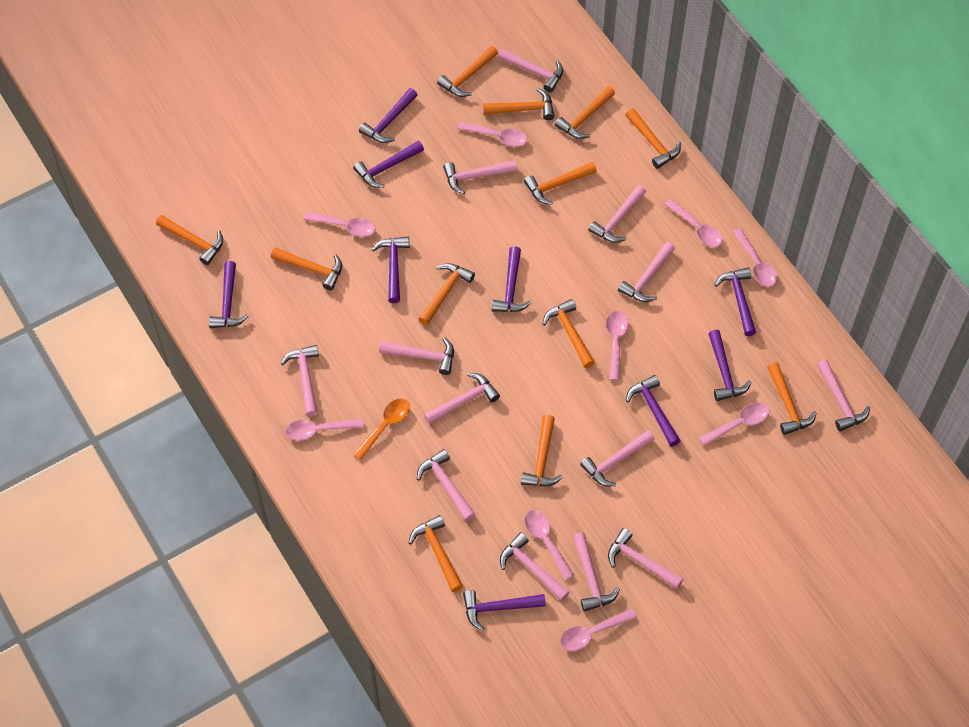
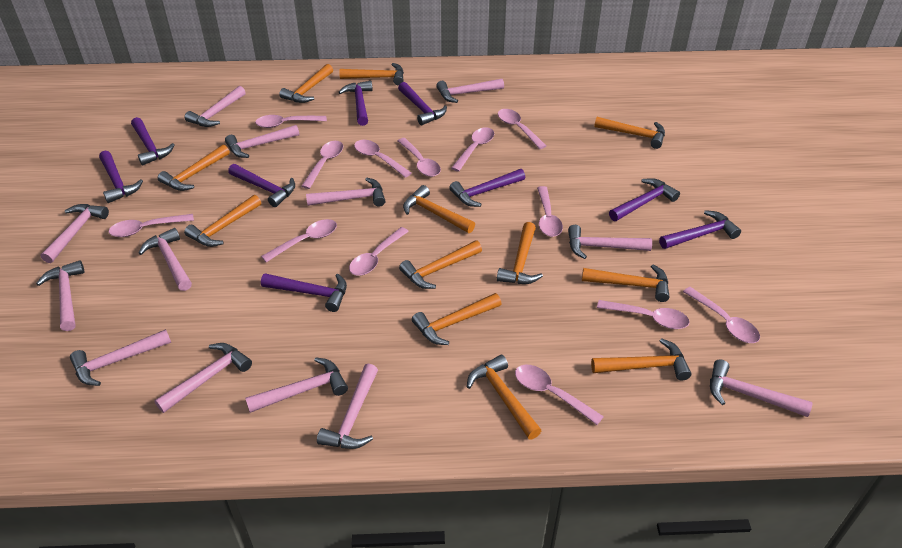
orange spoon: 1 -> 0
pink spoon: 9 -> 13

